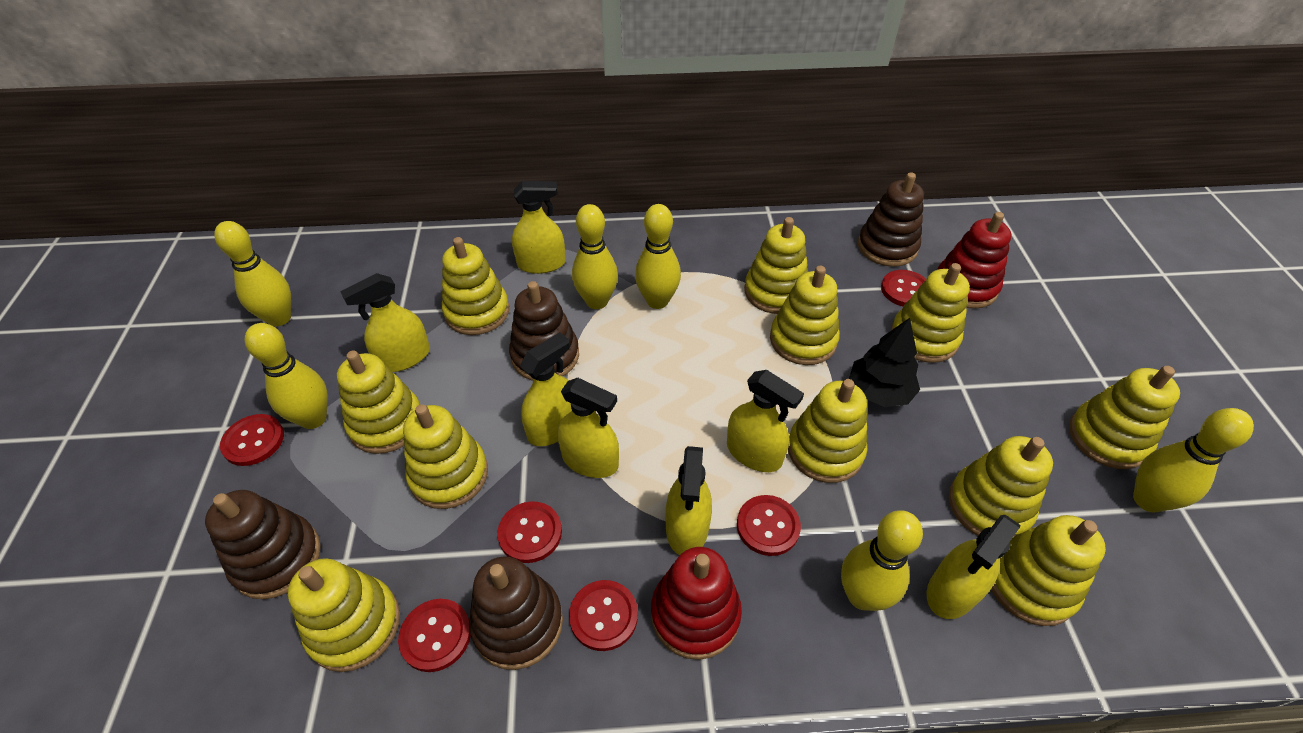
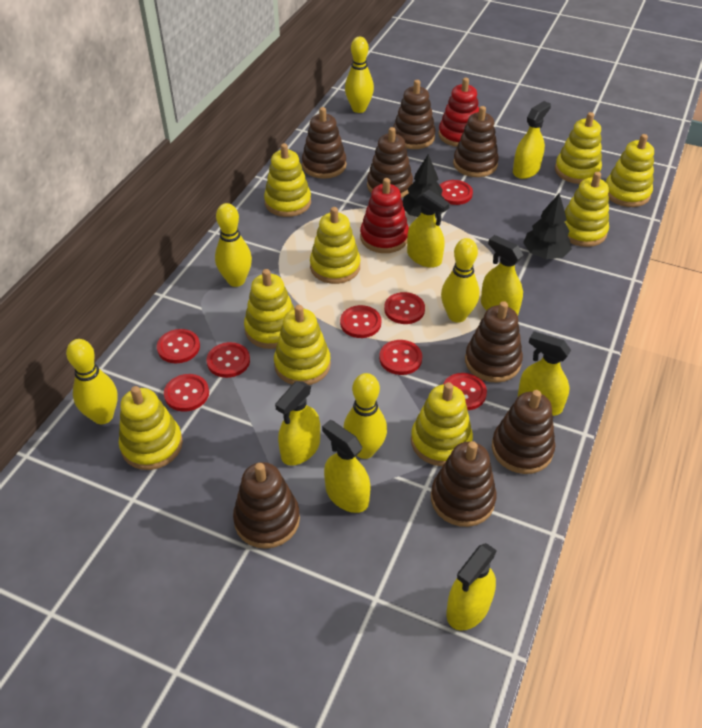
black tree: 1 -> 2
brown stacking toy: 4 -> 8
red button: 6 -> 8
yellow bowling pin: 6 -> 5
yellow stacking toy: 11 -> 9

